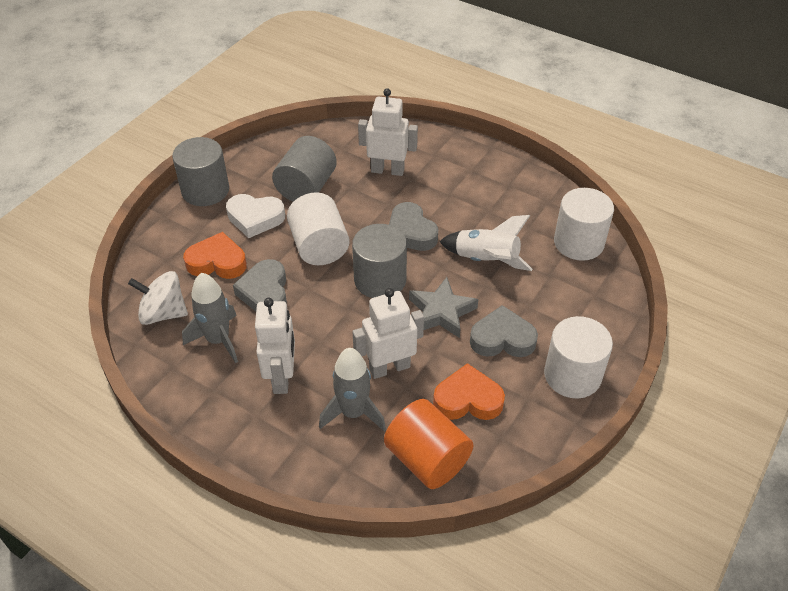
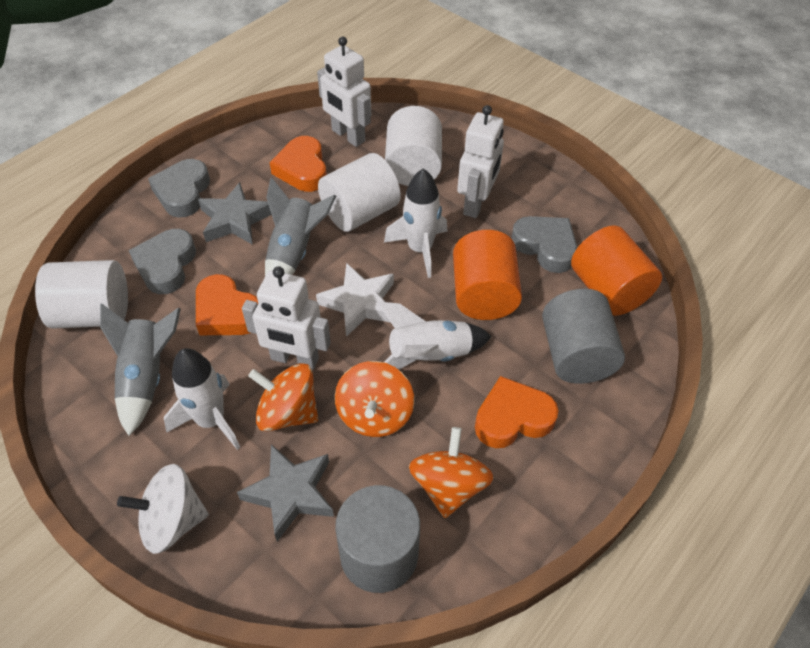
grey cylinder: 3 -> 2
grey star: 1 -> 2
orange cylinder: 1 -> 2
orange heart: 2 -> 3
orange spinning top: 0 -> 3
white heart: 1 -> 0
white rocket: 1 -> 3
white star: 0 -> 1

